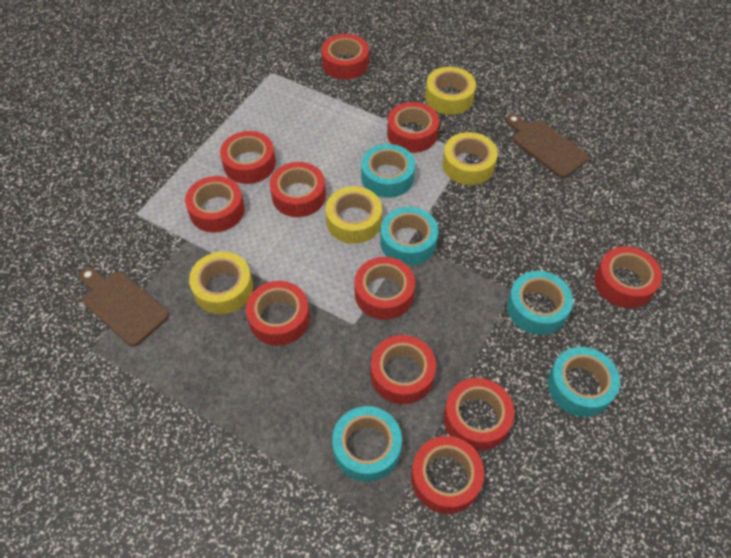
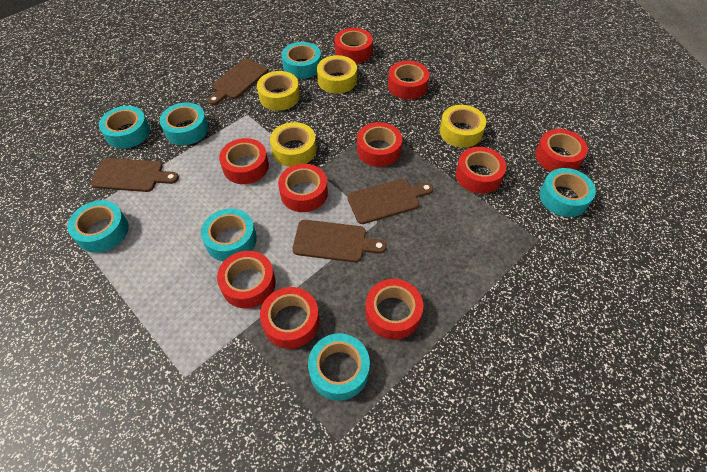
brown cutting board: 2 -> 4
red tape: 11 -> 10
turquoise tape: 5 -> 7

